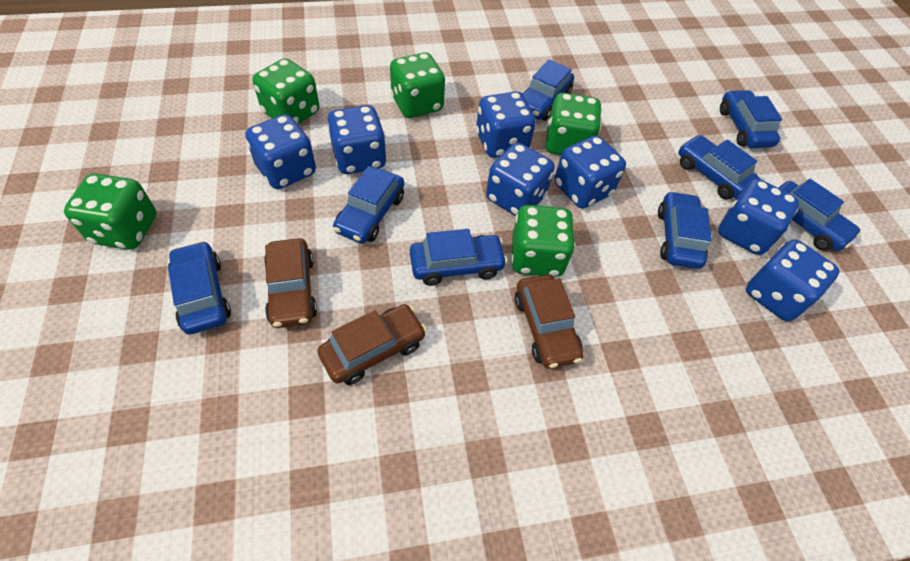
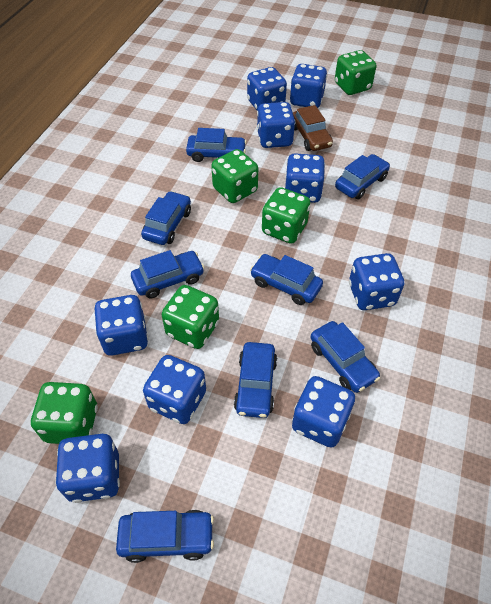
blue dice: 7 -> 9
brown car: 3 -> 1

